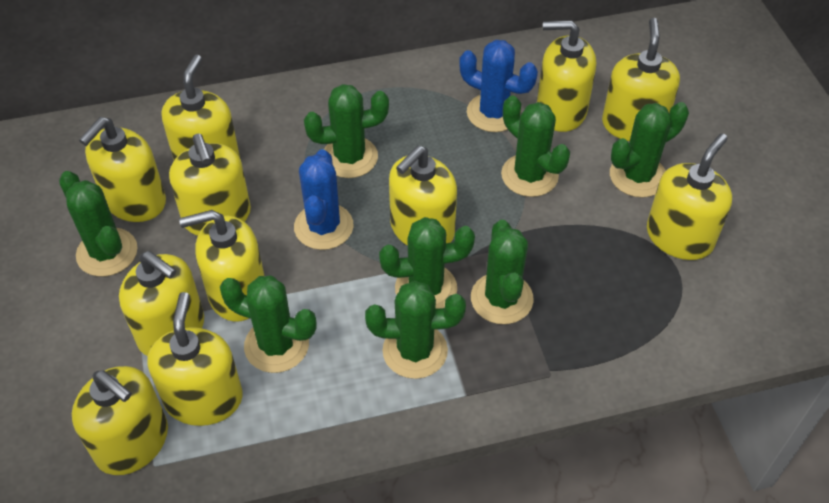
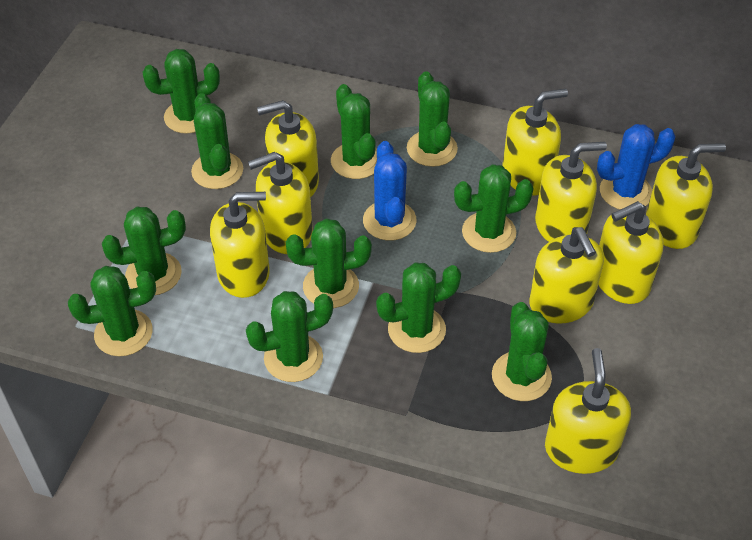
green cactus: 8 -> 11
yellow soap dispenser: 11 -> 9

